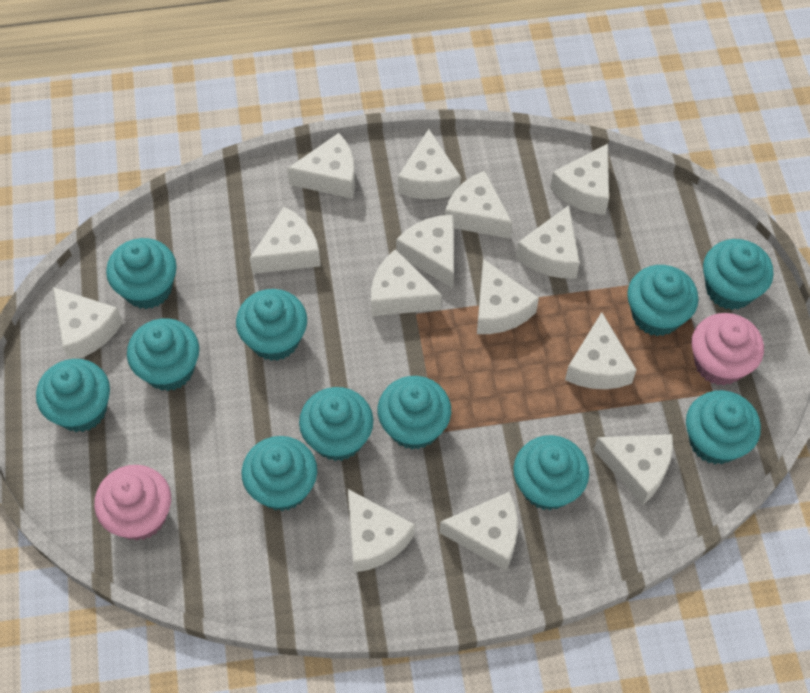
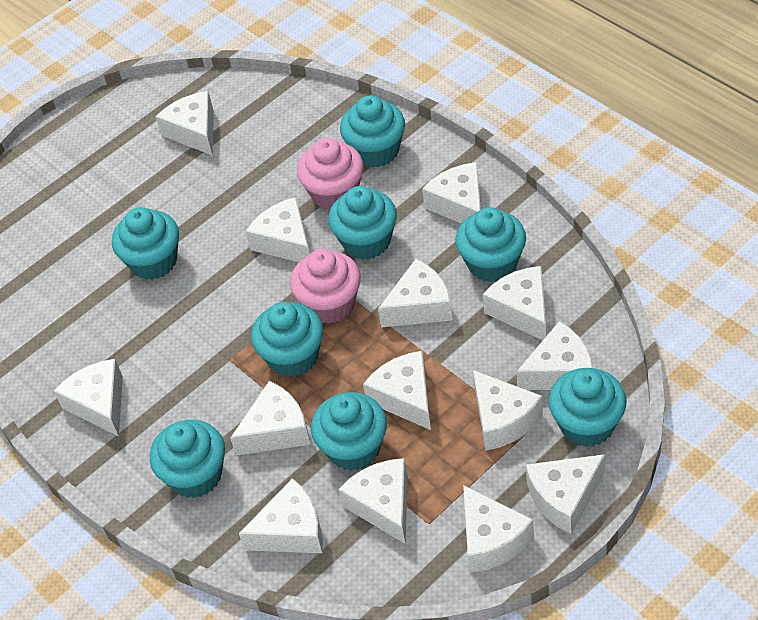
turquoise cupcake: 11 -> 8

